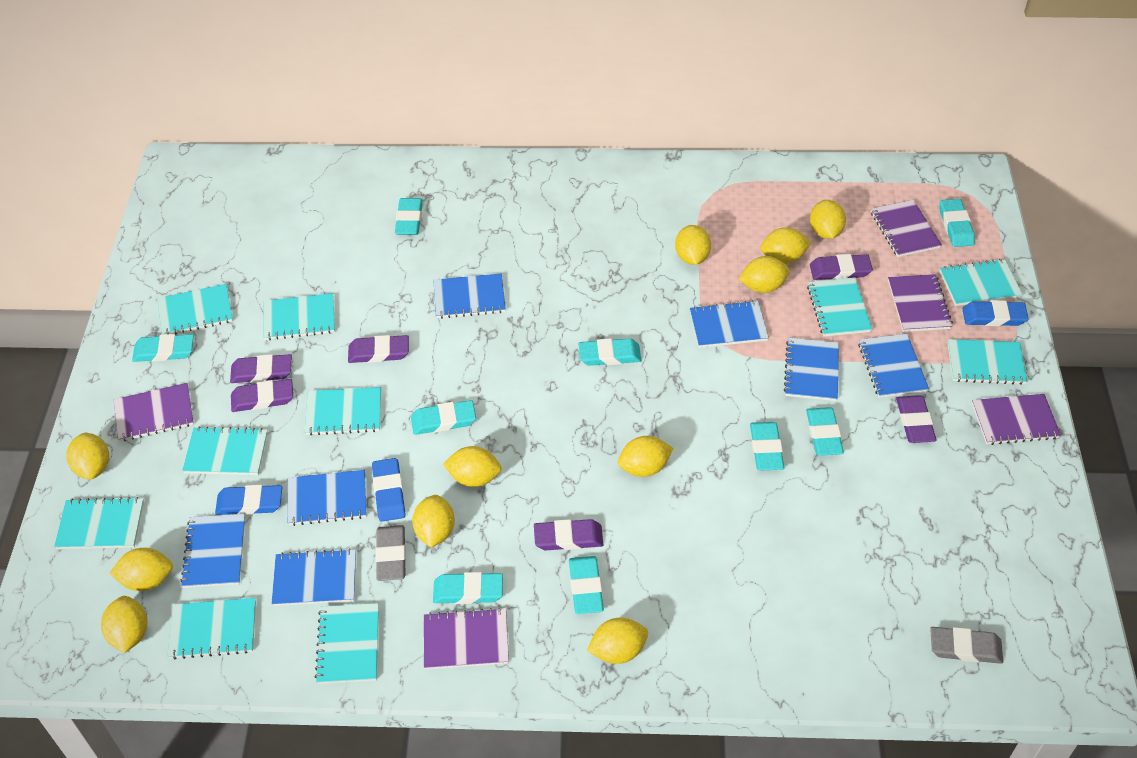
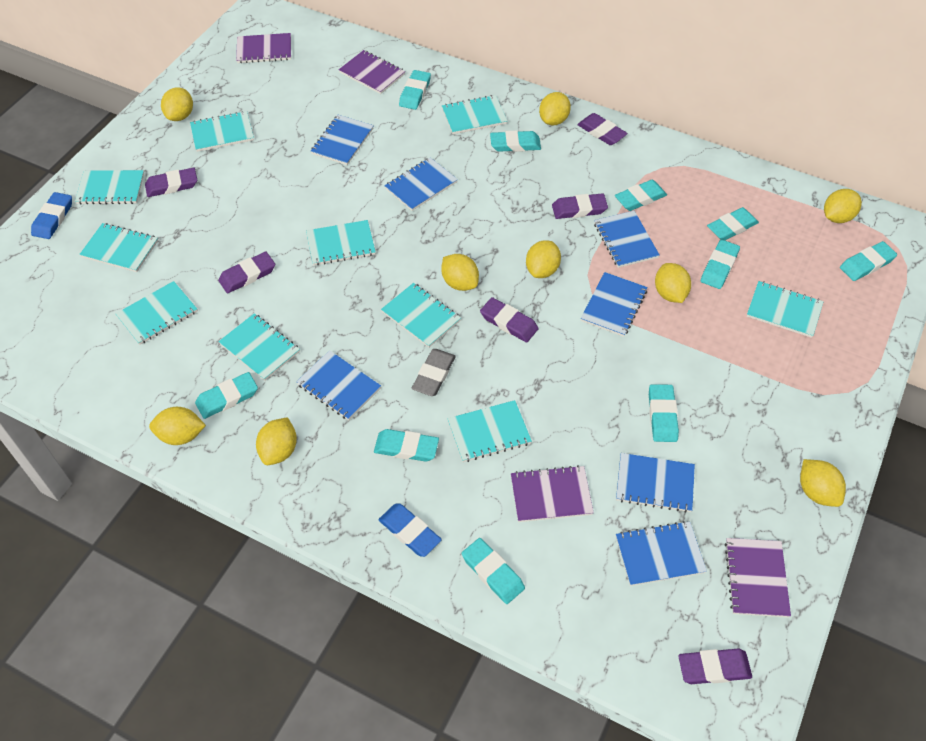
blue eraser: 3 -> 2
grey eraser: 2 -> 1
purple notebook: 5 -> 4
turquoise eraser: 9 -> 10
yellow lemon: 11 -> 9

